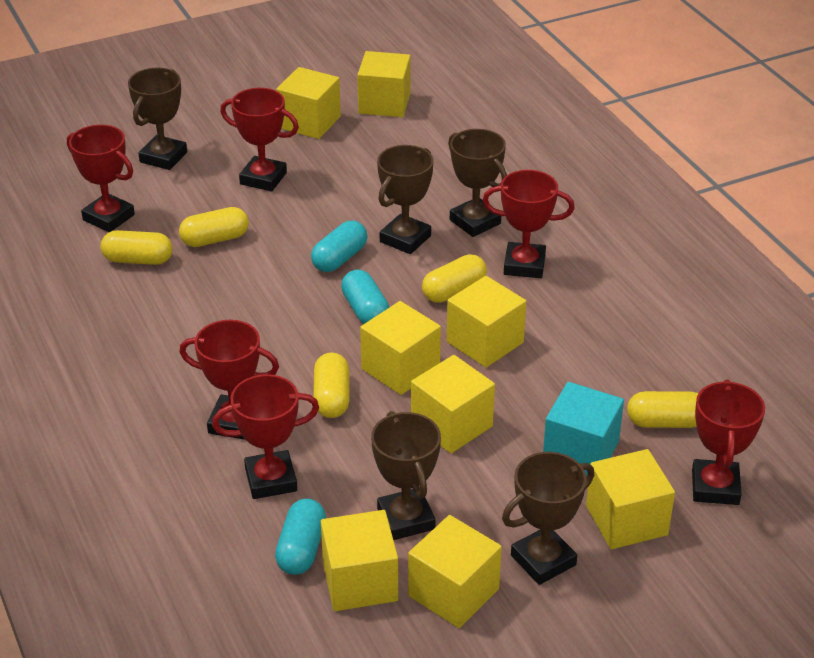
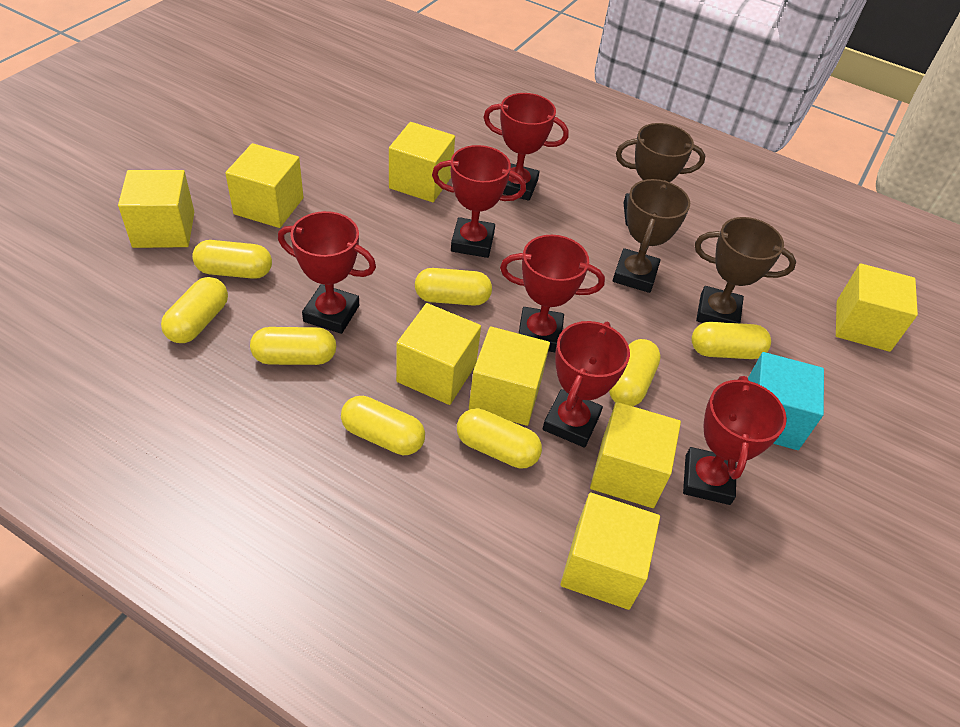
brown trophy: 5 -> 3
turquoise capsule: 3 -> 0
yellow capsule: 5 -> 8

